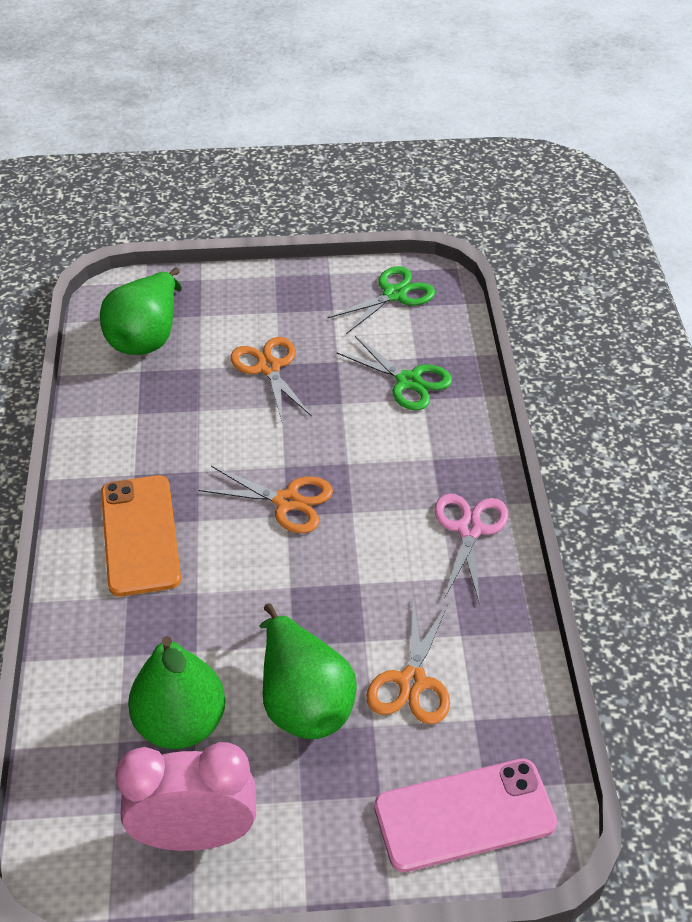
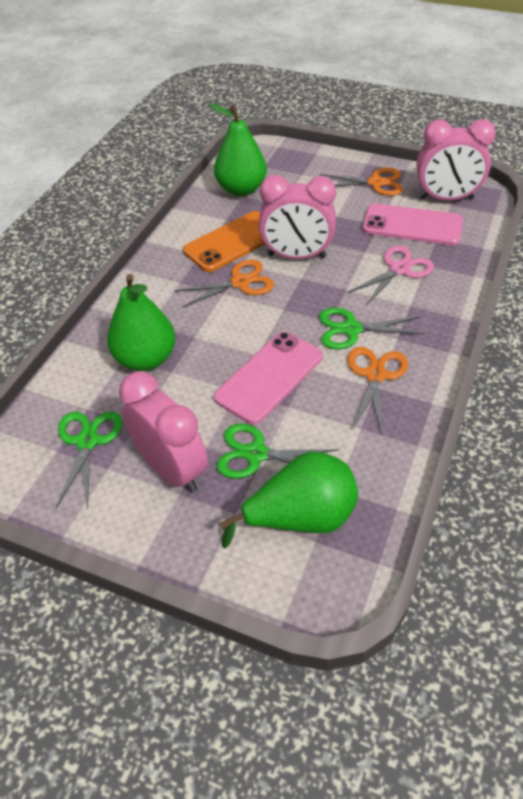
green scissors: 2 -> 3
pink clock: 1 -> 3
pink phone: 1 -> 2

